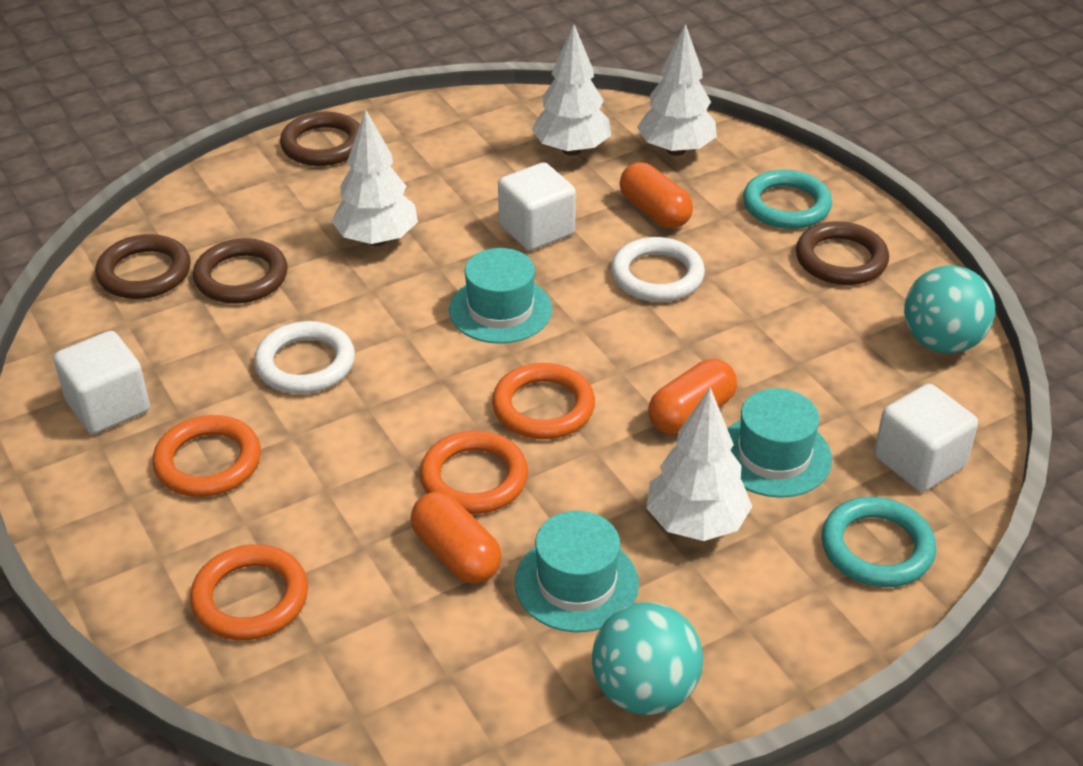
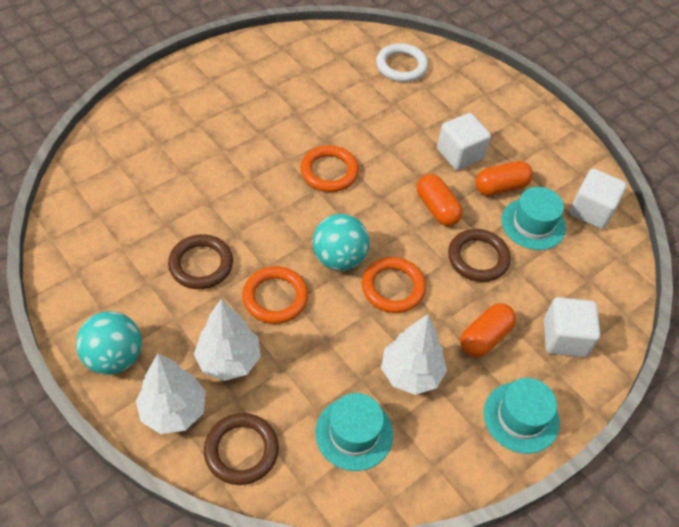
brown ring: 4 -> 3
orange ring: 4 -> 3
turquoise ring: 2 -> 0
white ring: 2 -> 1
white tree: 4 -> 3

